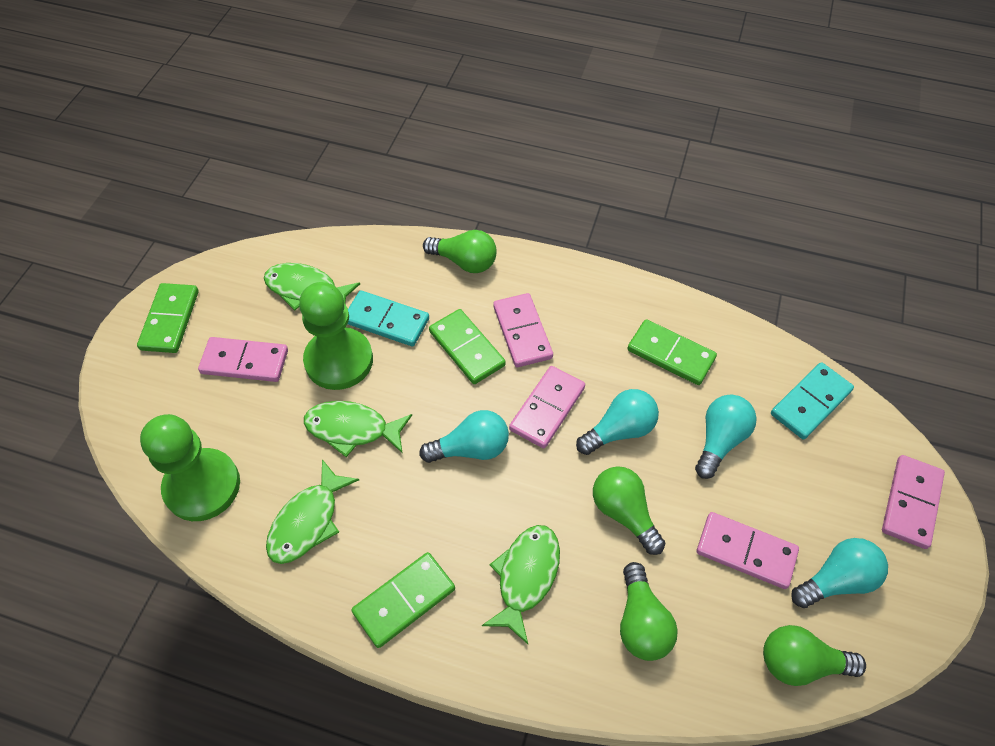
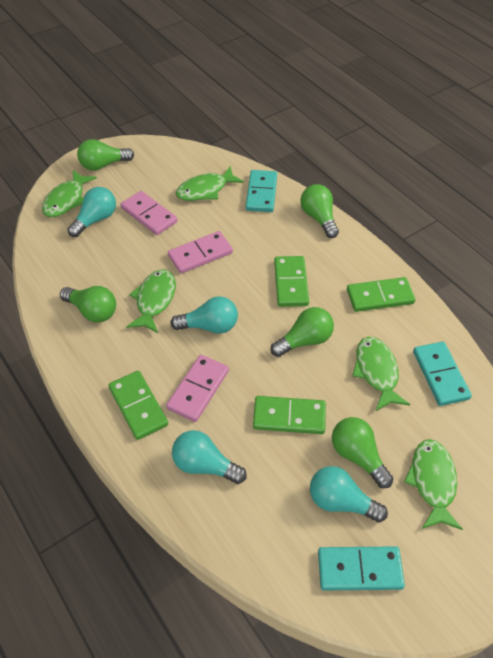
green fish: 4 -> 5
green light bulb: 4 -> 5
green pawn: 2 -> 0
pink domino: 5 -> 3
turquoise domino: 2 -> 3

